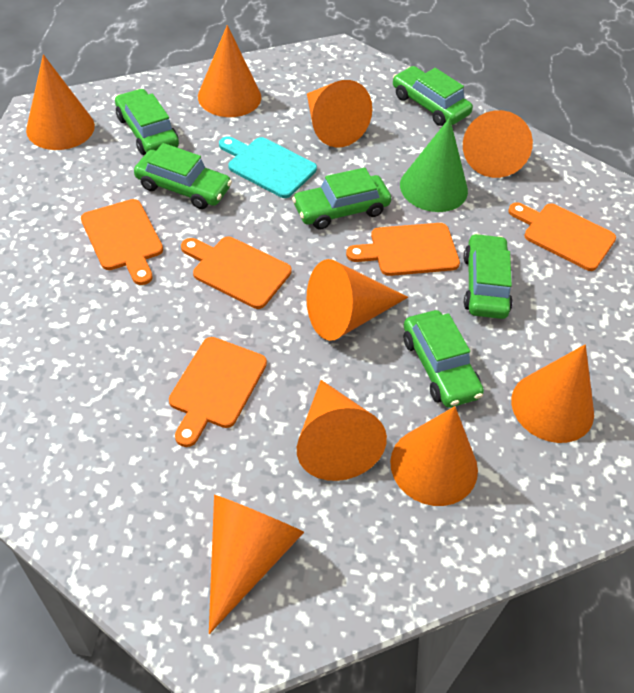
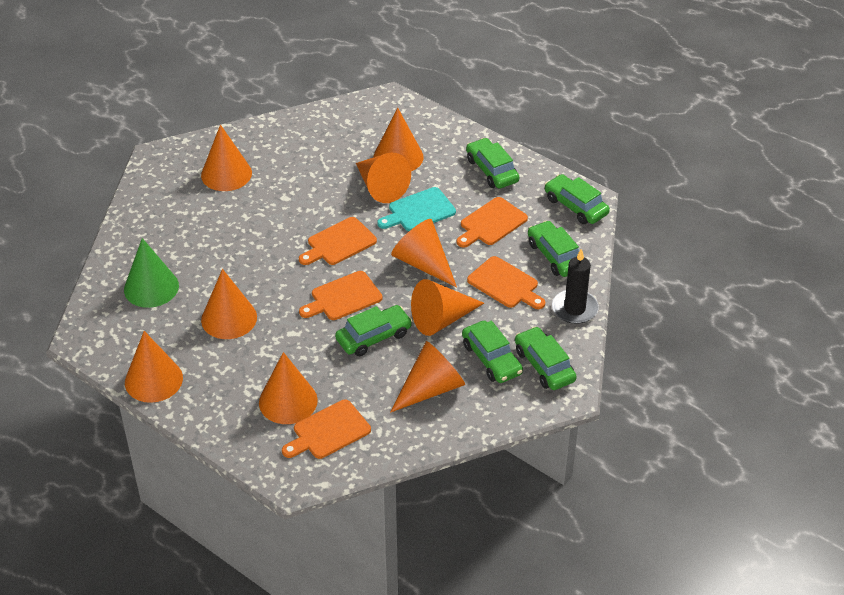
black candle: 0 -> 1

